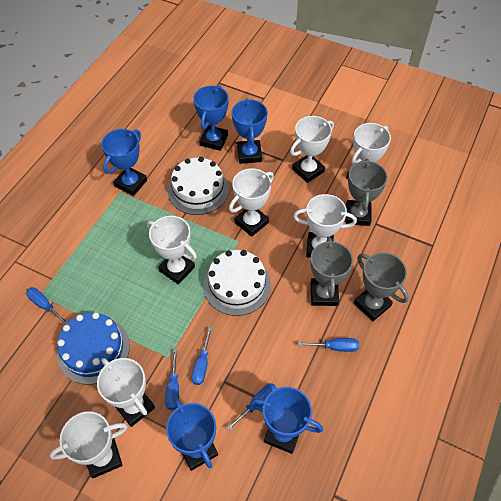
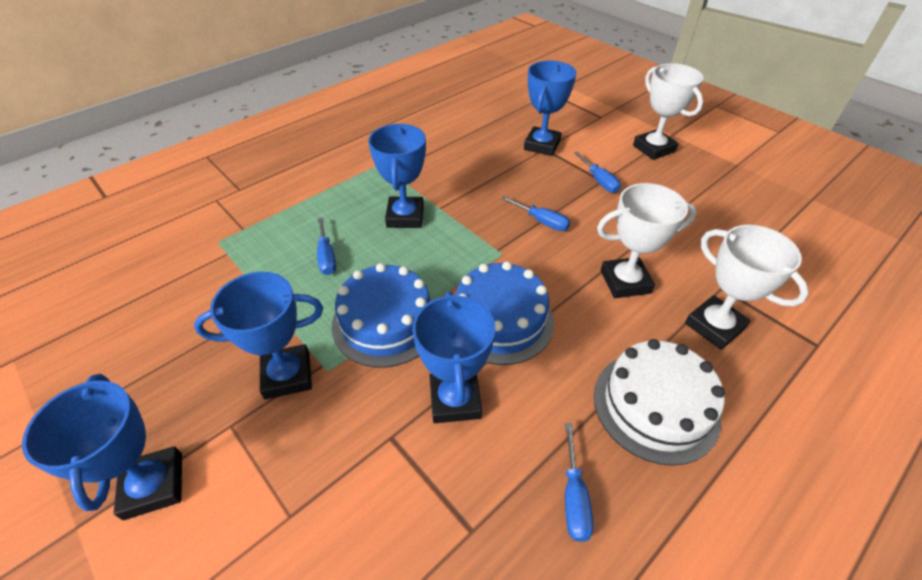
blue cake: 1 -> 2
blue screwdriver: 5 -> 4
grey trophy: 3 -> 0
white cake: 2 -> 1
white trophy: 7 -> 3

